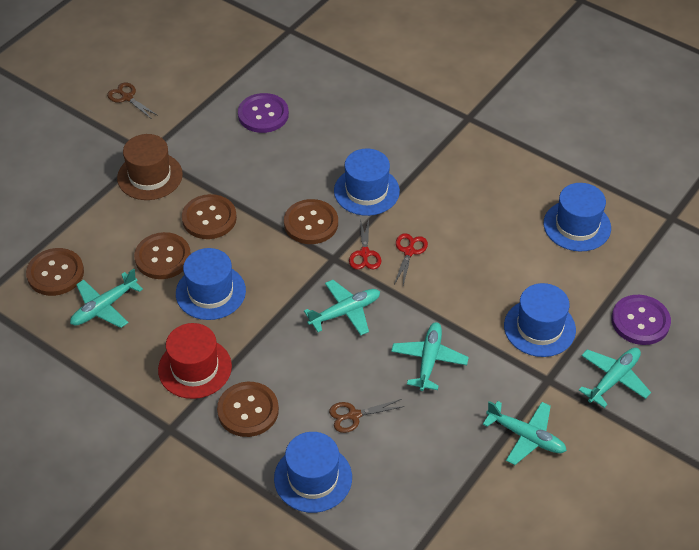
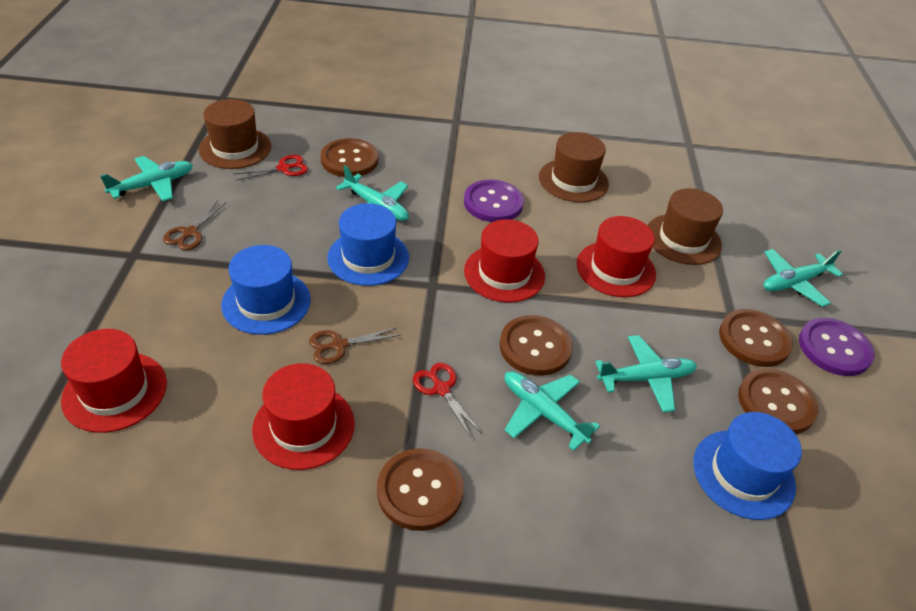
blue hat: 5 -> 3
brown hat: 1 -> 3
red hat: 1 -> 4

